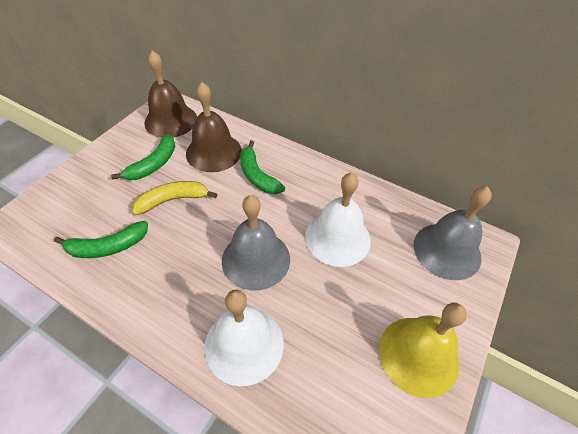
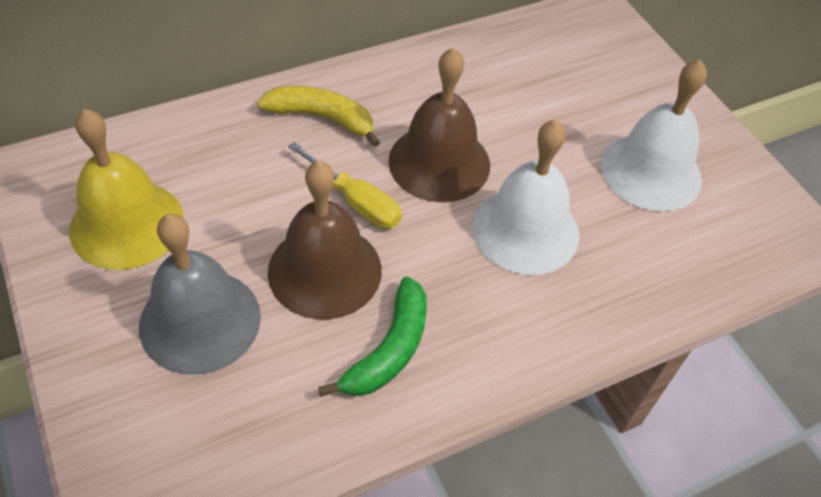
green banana: 3 -> 1
grey bell: 2 -> 1
yellow screwdriver: 0 -> 1

